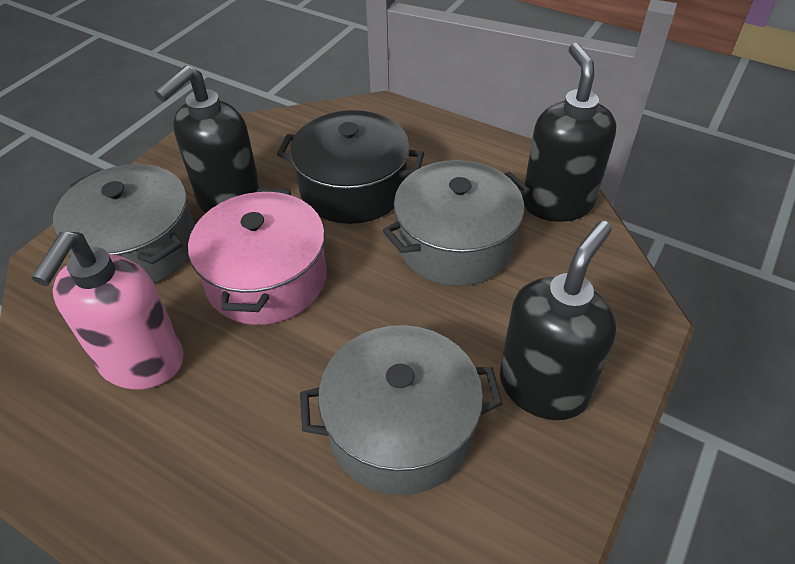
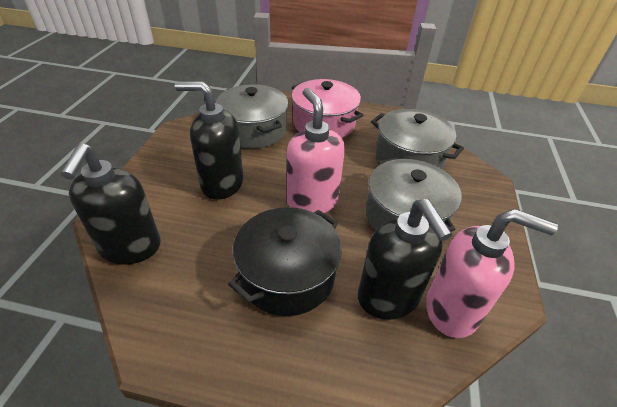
pink soap dispenser: 1 -> 2

